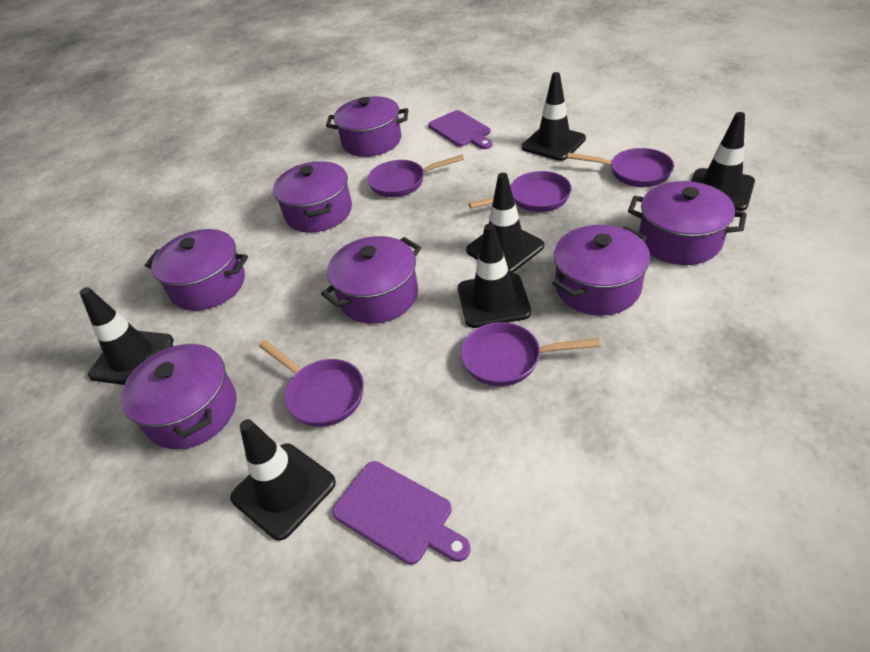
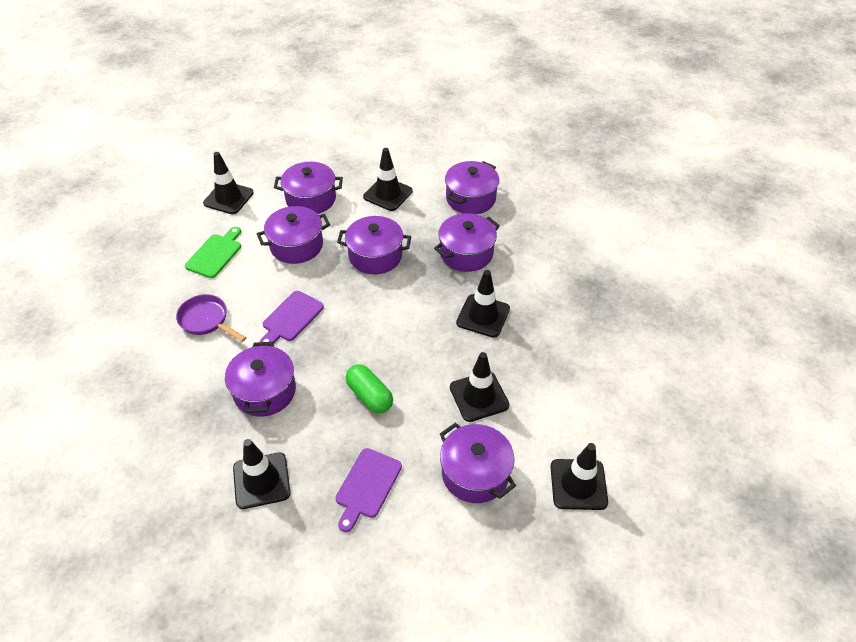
green capsule: 0 -> 1
green cutting board: 0 -> 1
purple pan: 5 -> 1

